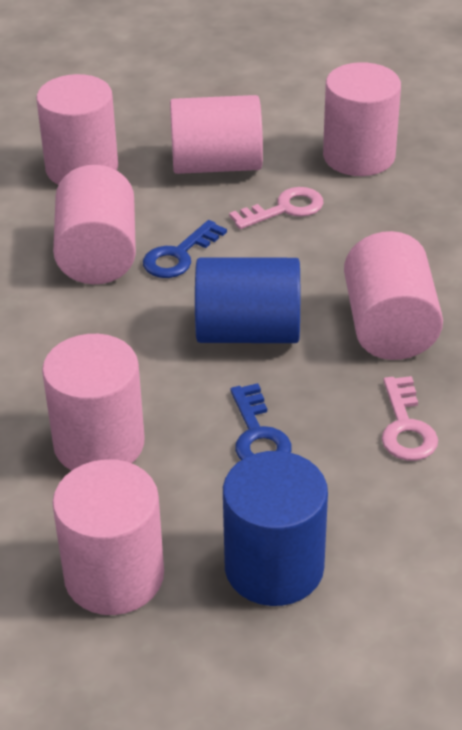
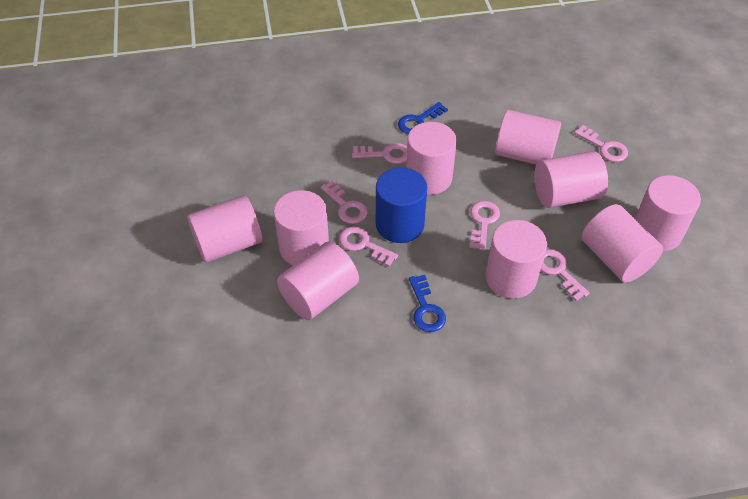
blue cylinder: 2 -> 1
pink cylinder: 7 -> 9
pink key: 2 -> 6

